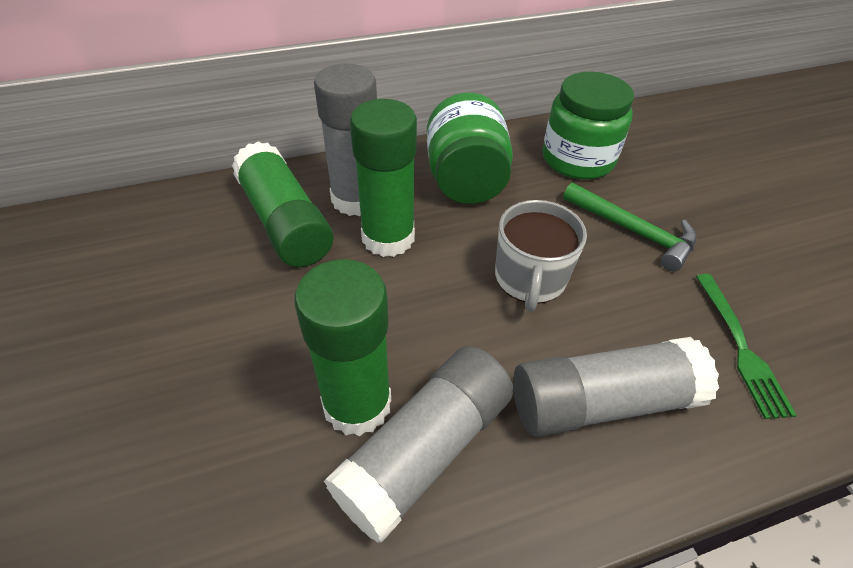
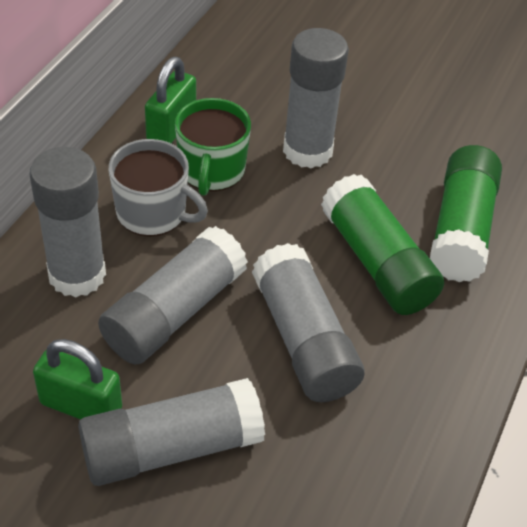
green fork: 1 -> 0
green glue stick: 3 -> 2
green hammer: 1 -> 0
green jar: 2 -> 0
green mug: 0 -> 1
green padlock: 0 -> 2
grey glue stick: 3 -> 5

